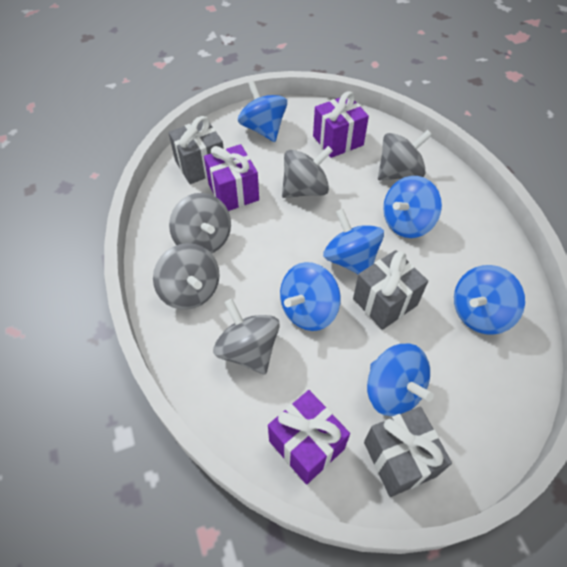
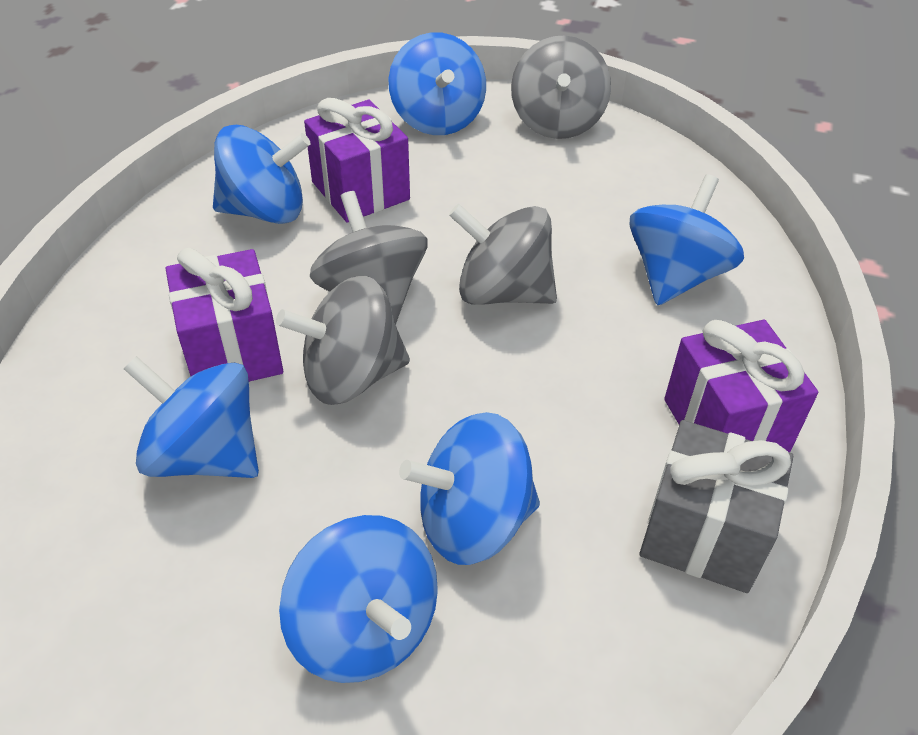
grey gift: 3 -> 1
grey spinning top: 5 -> 4

